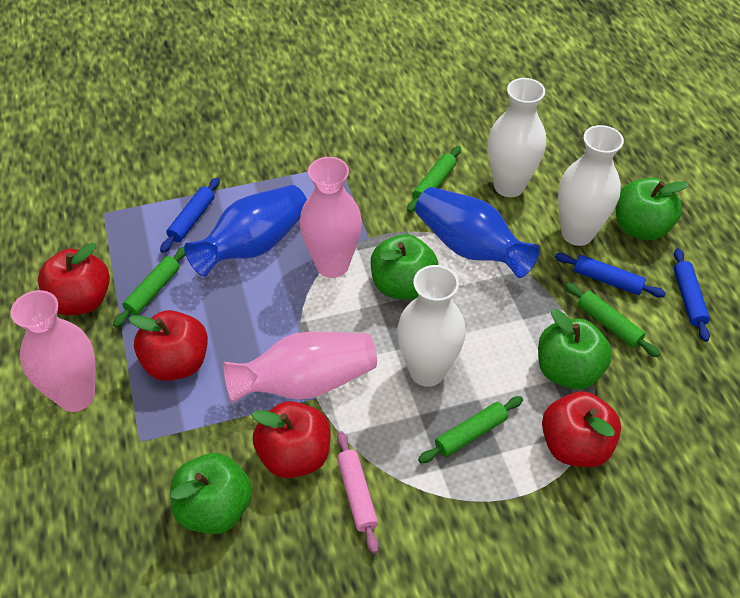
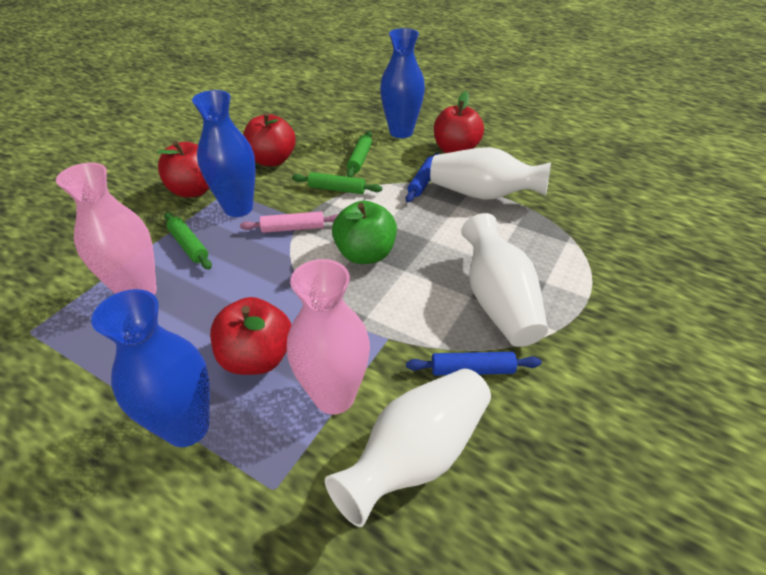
blue rolling pin: 3 -> 2
blue vase: 2 -> 3
green apple: 4 -> 1
green rolling pin: 4 -> 3
pink vase: 3 -> 2

